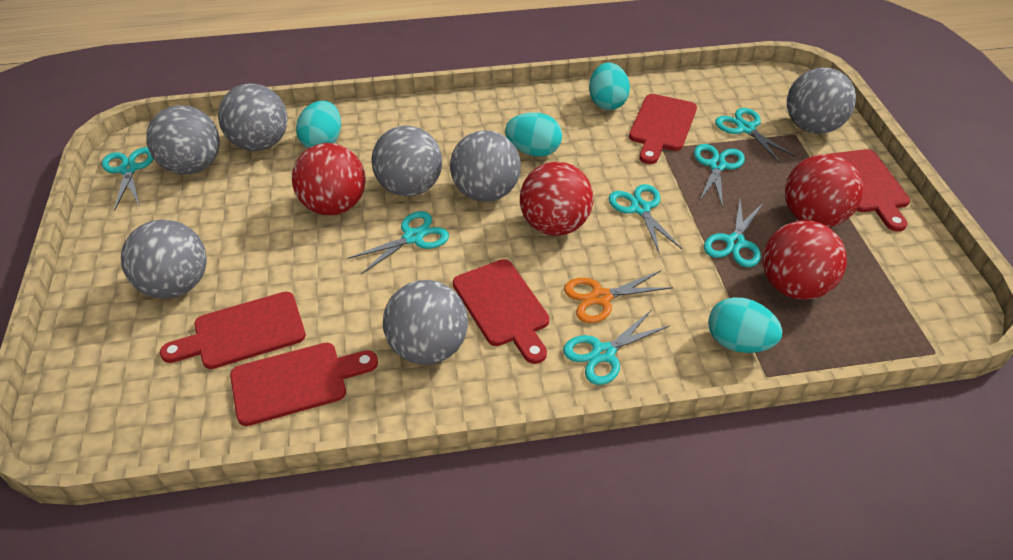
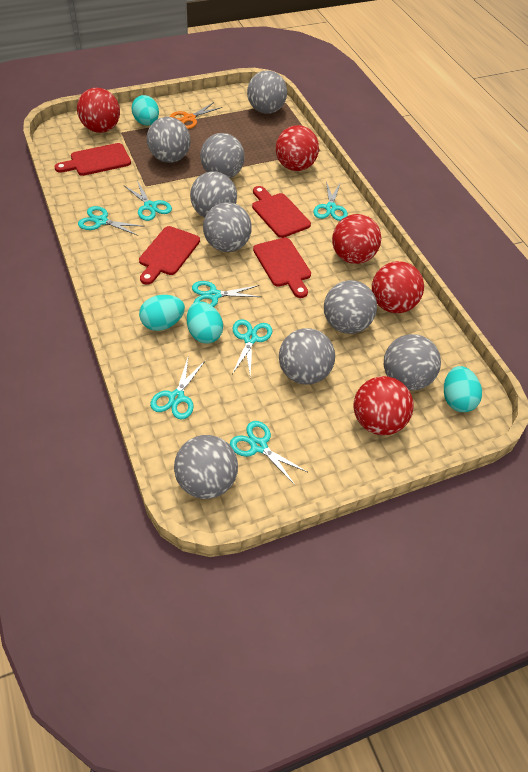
grey ball: 7 -> 9
red ball: 4 -> 5
red cutting board: 5 -> 4

